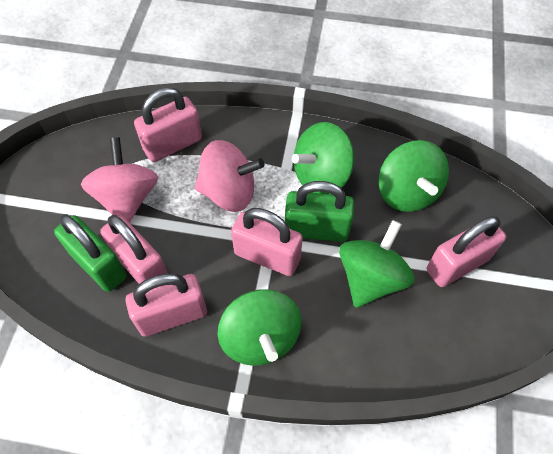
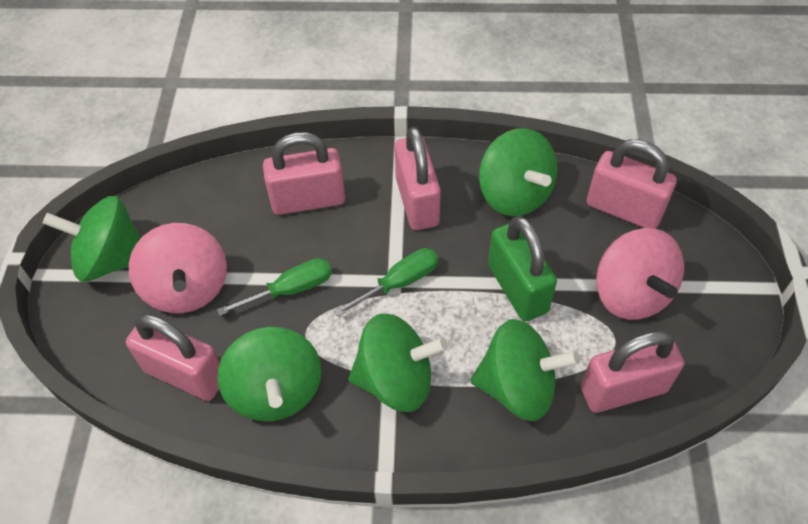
green padlock: 2 -> 1
green screwdriver: 0 -> 2
green spinning top: 4 -> 5

